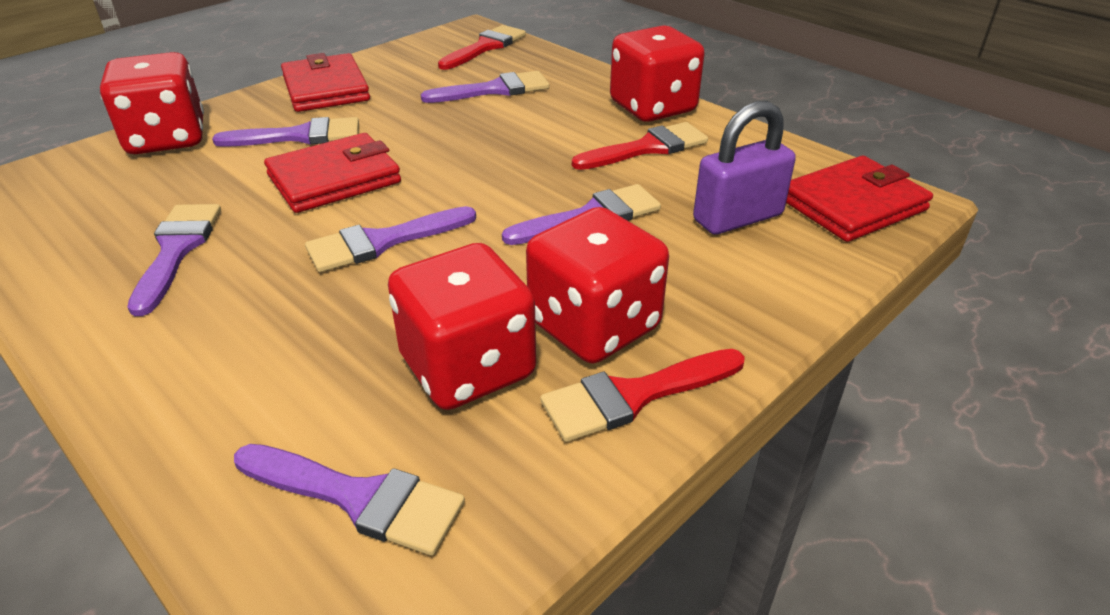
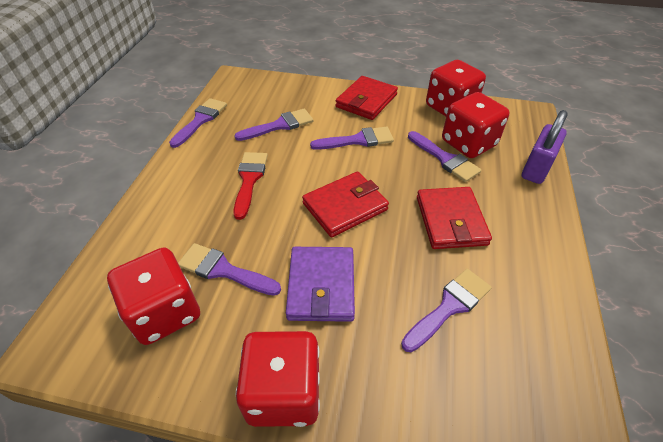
purple wallet: 0 -> 1
red brush: 3 -> 1

